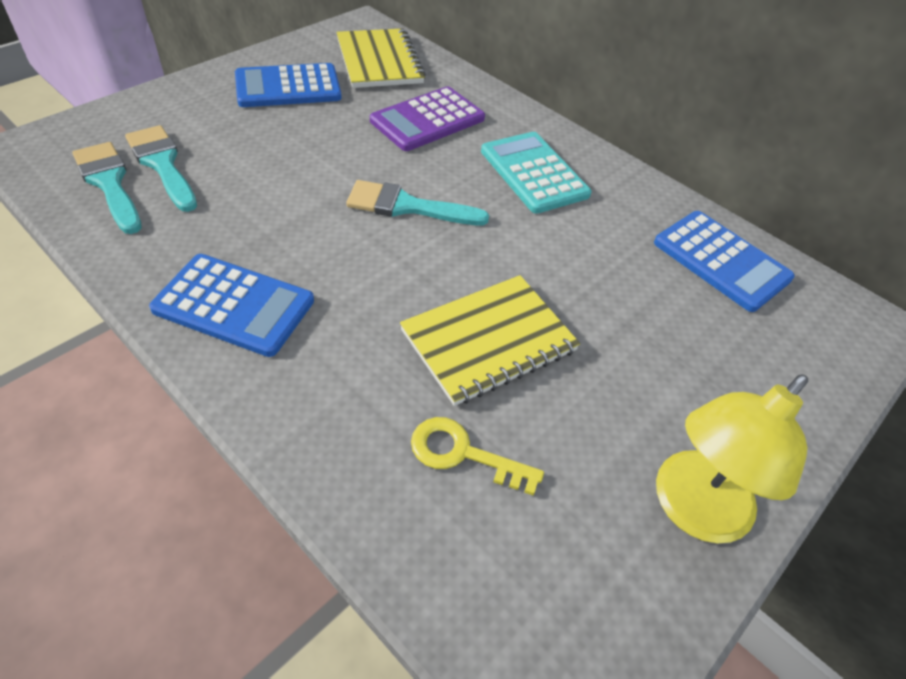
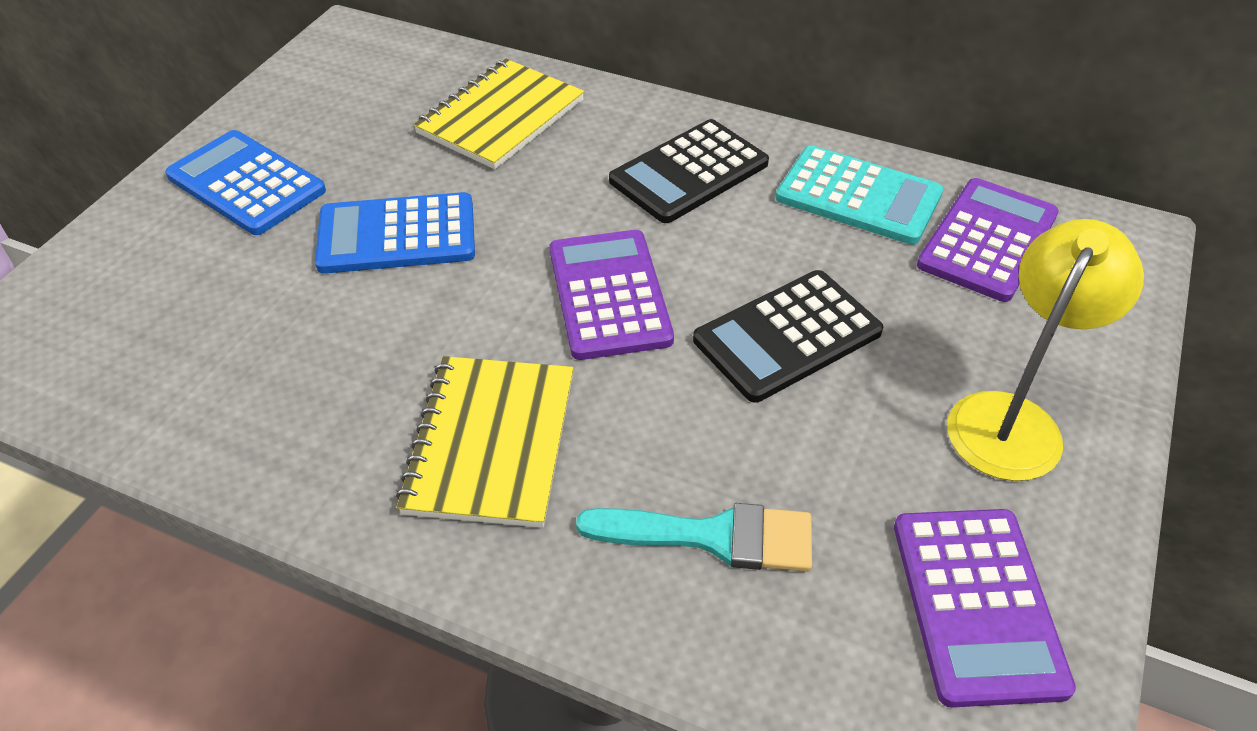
black calculator: 0 -> 2
blue calculator: 3 -> 2
purple calculator: 1 -> 3
turquoise brush: 3 -> 1
yellow key: 1 -> 0

